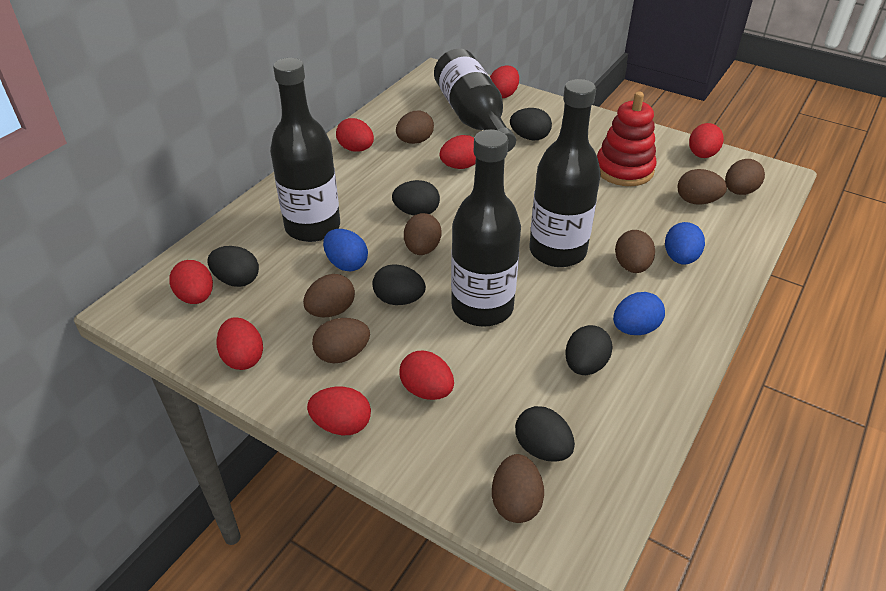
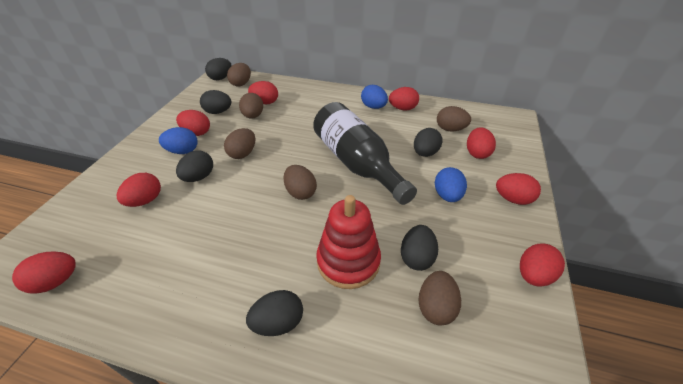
black bottle: 4 -> 1
brown egg: 8 -> 6

